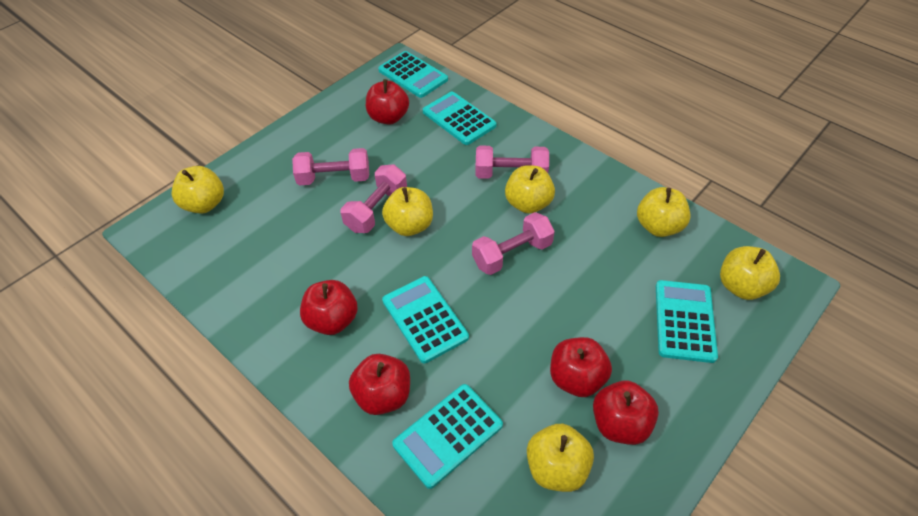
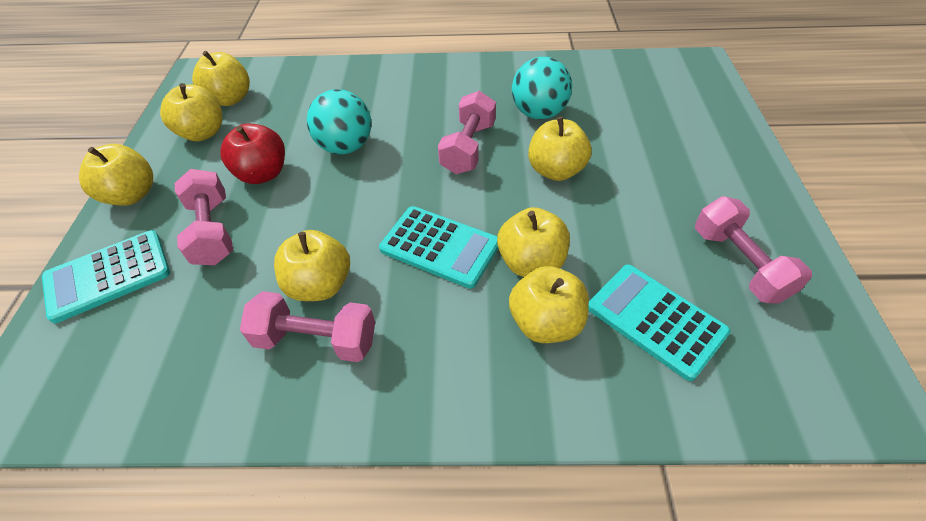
red apple: 5 -> 1
turquoise ball: 0 -> 2
turquoise calculator: 5 -> 3
yellow apple: 6 -> 7

